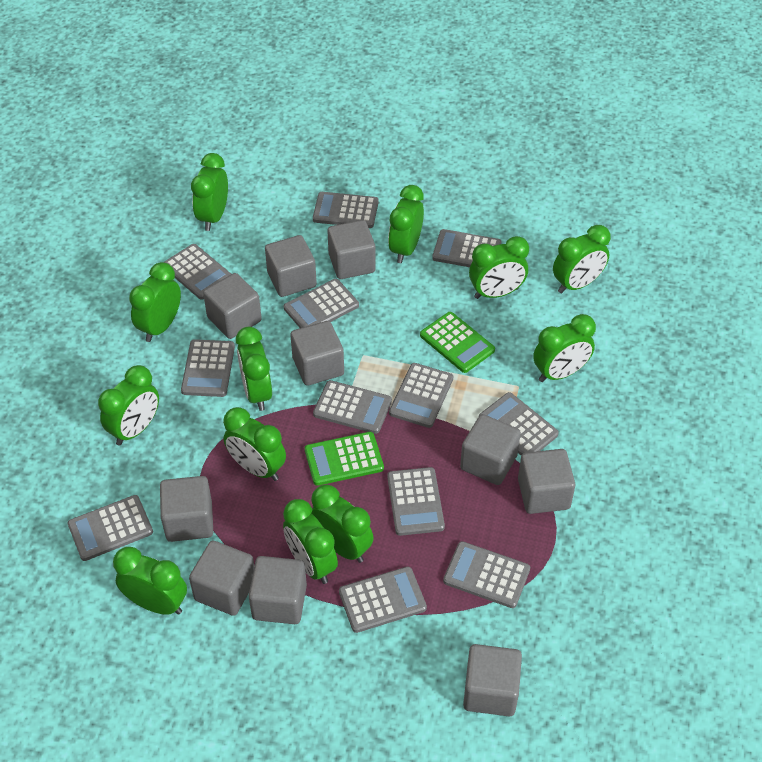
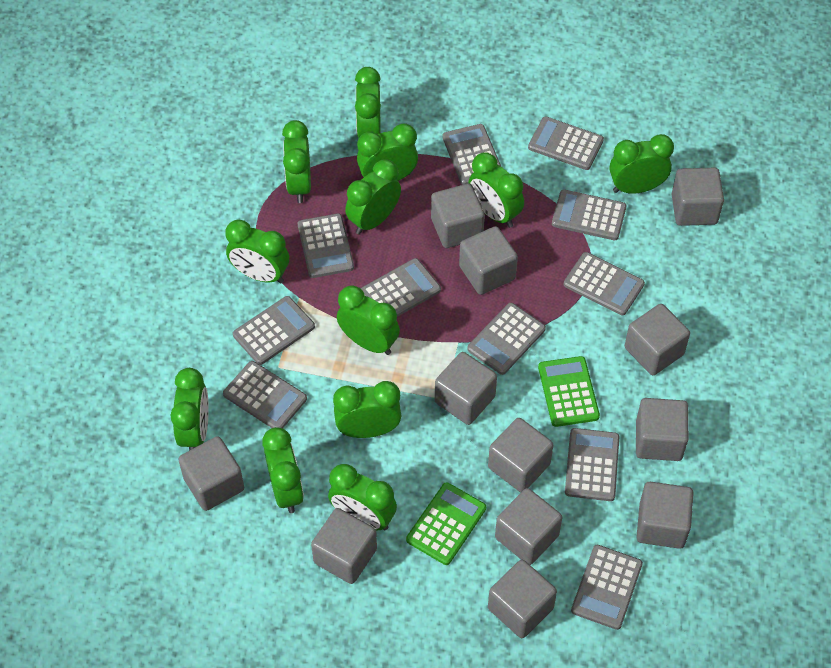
grey calculator: 12 -> 11
grey cube: 10 -> 12

